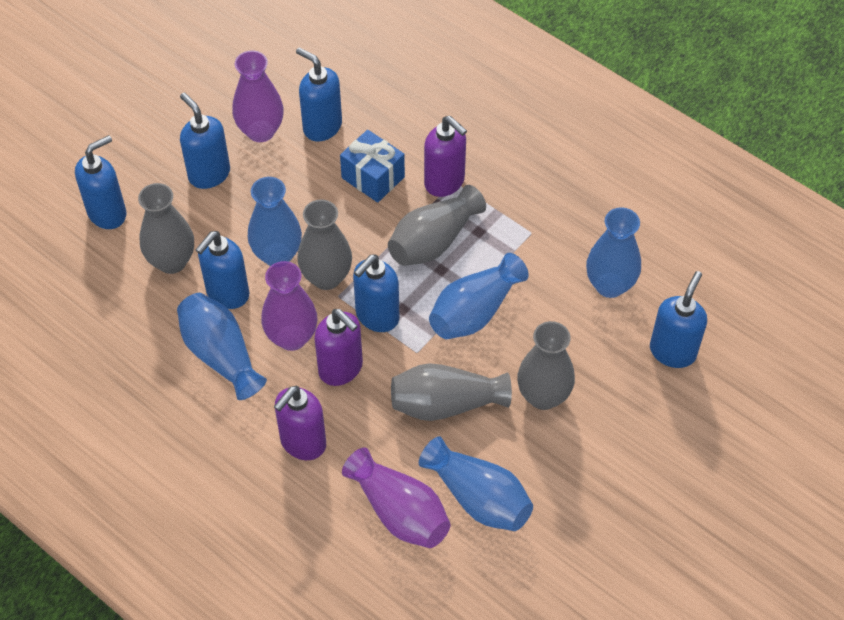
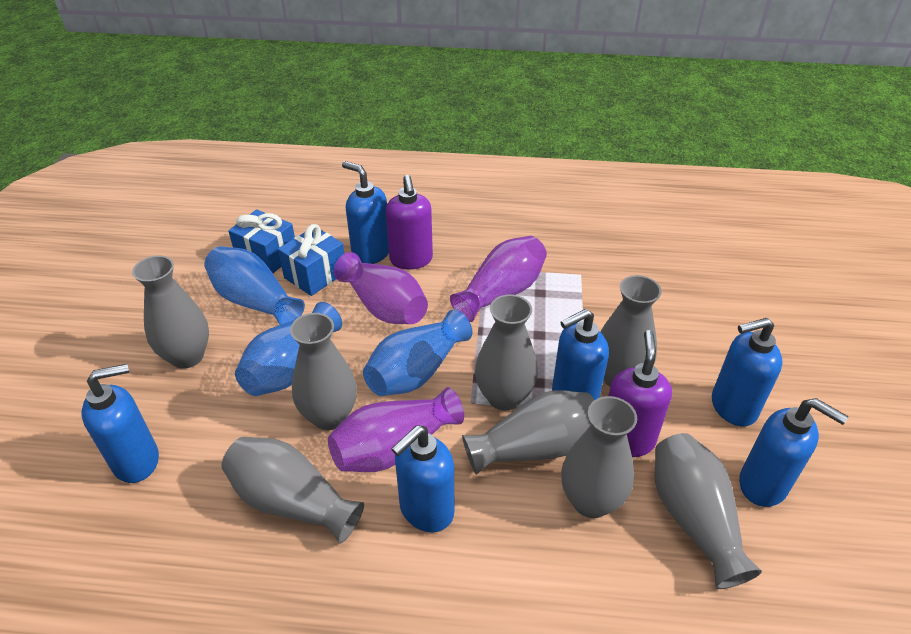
blue gift: 1 -> 2
blue vase: 5 -> 3
grey vase: 5 -> 8
purple soap dispenser: 3 -> 2

